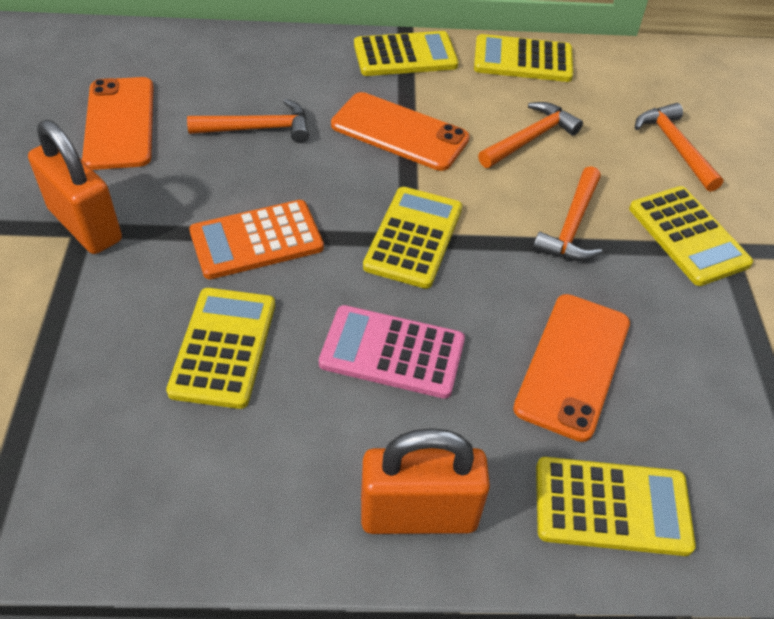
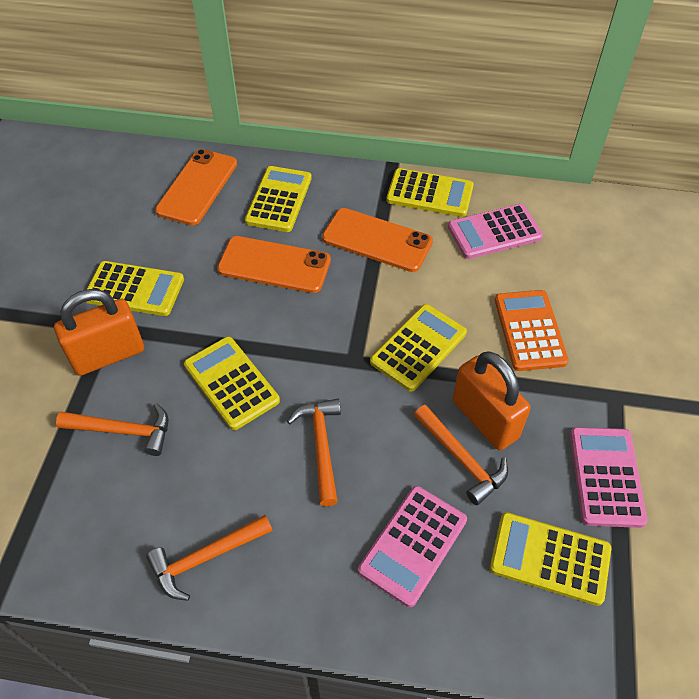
pink calculator: 1 -> 3

